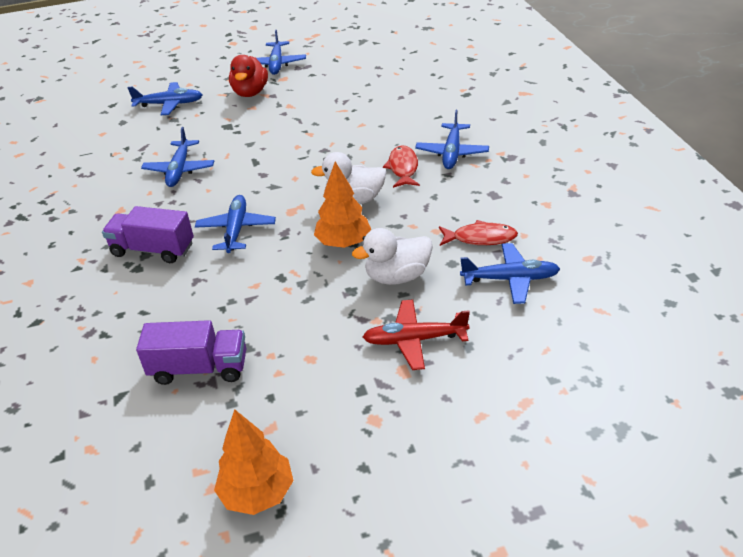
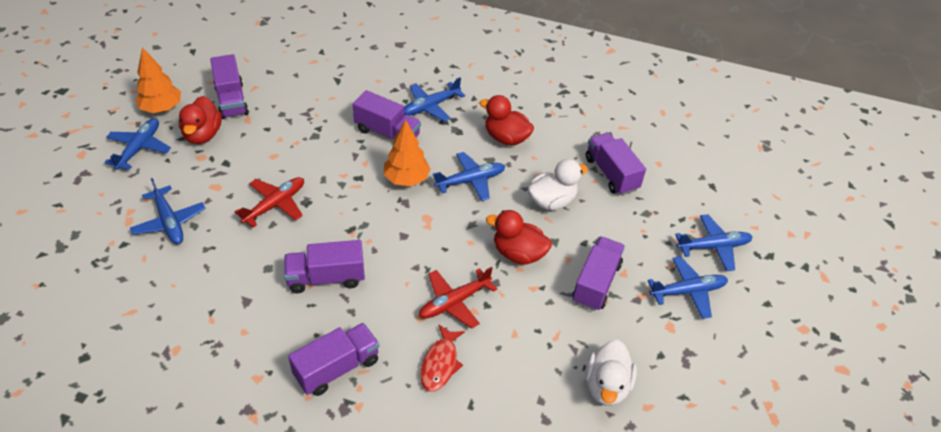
purple truck: 2 -> 6
red duck: 1 -> 3
red fish: 2 -> 1
red plane: 1 -> 2

